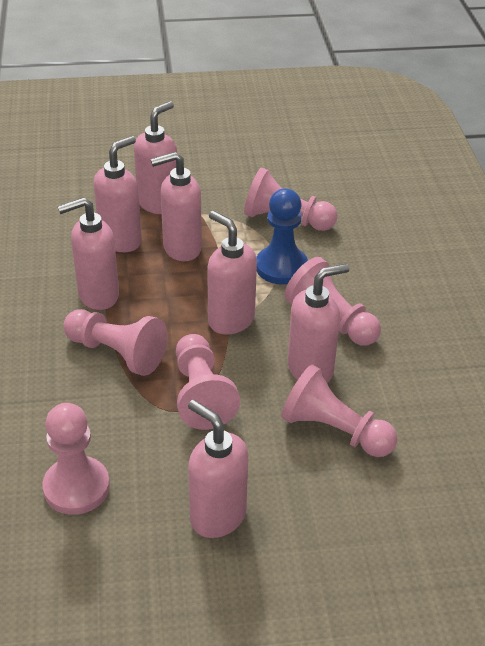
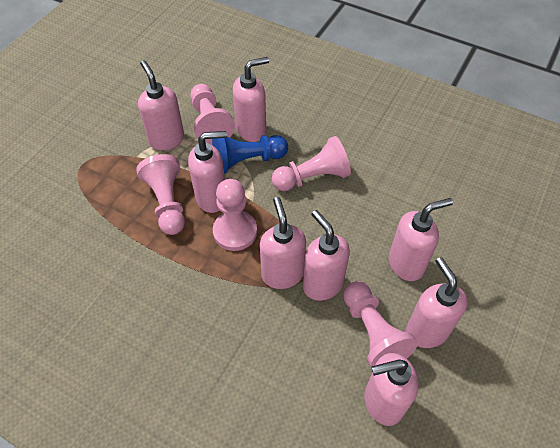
pink pawn: 6 -> 5
pink soap dispenser: 7 -> 8

